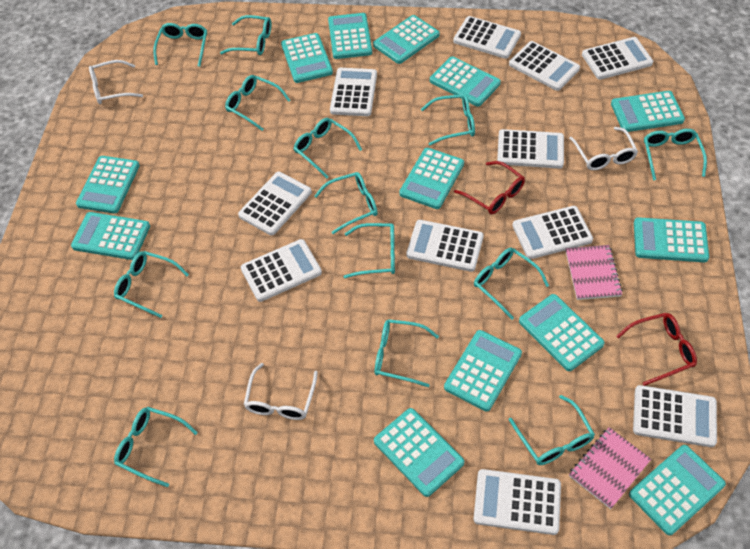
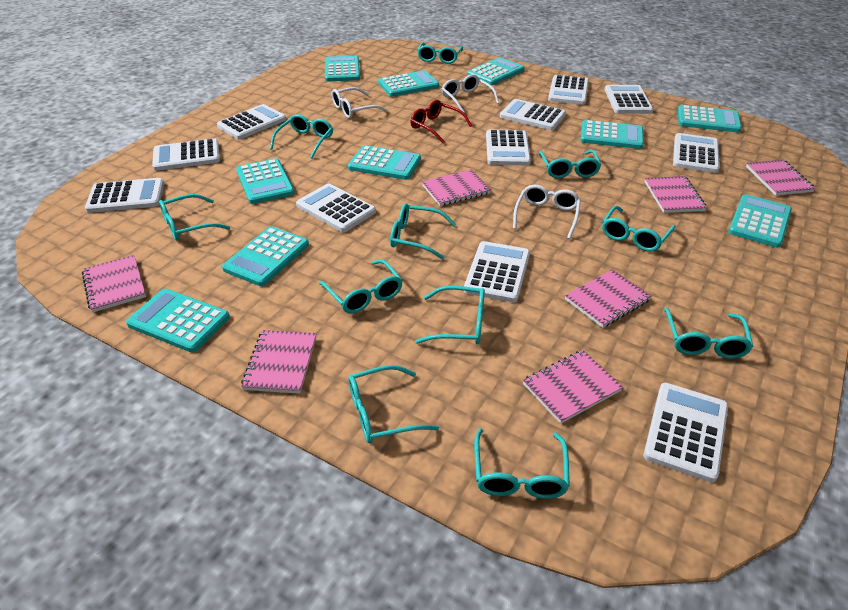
pink notebook: 2 -> 7
red glasses: 2 -> 1
turquoise calculator: 13 -> 10
turquoise glasses: 13 -> 11

